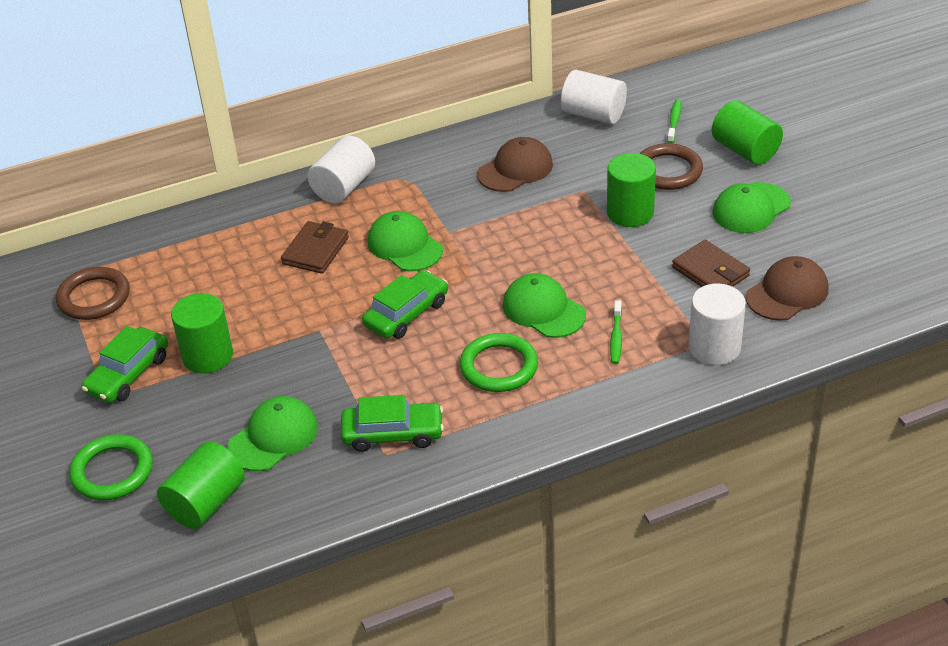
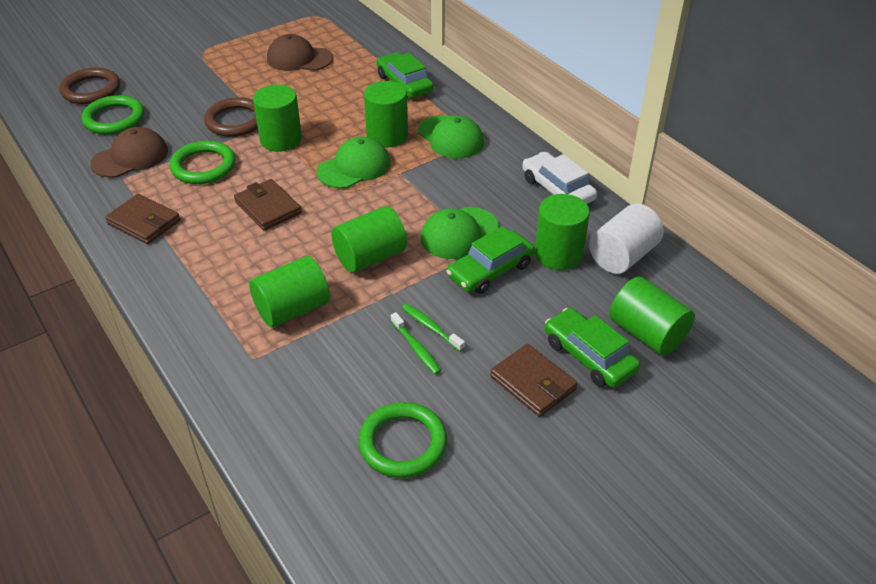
brown wallet: 2 -> 3
green cap: 4 -> 3
green cylinder: 4 -> 6
green ring: 2 -> 3
white car: 0 -> 1
white cylinder: 3 -> 1

